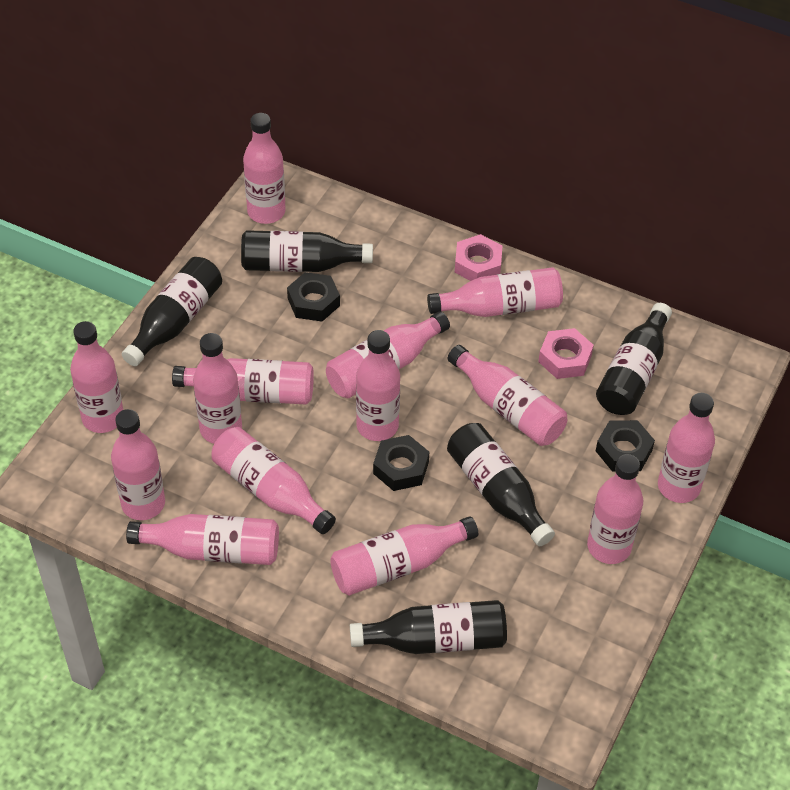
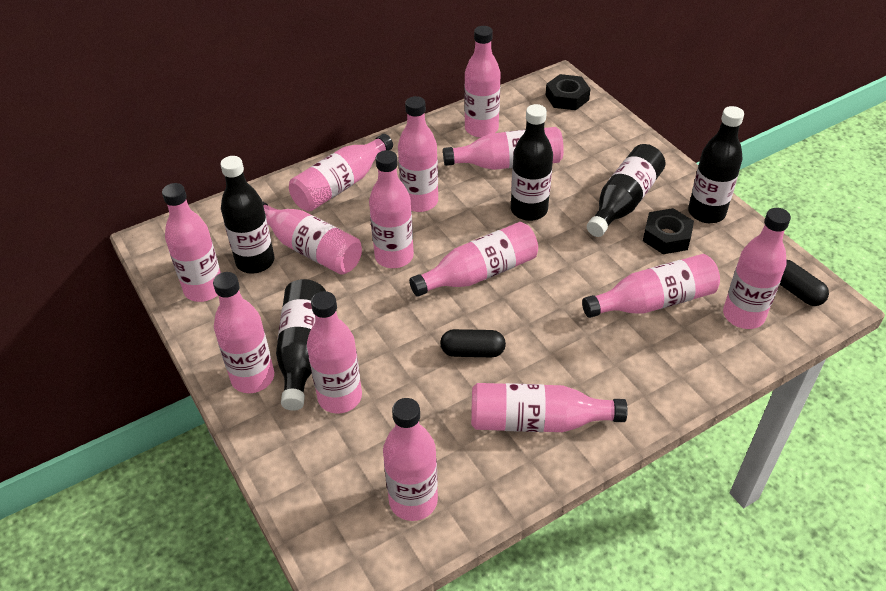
black capsule: 0 -> 2
black nut: 3 -> 2
pink nut: 2 -> 0

